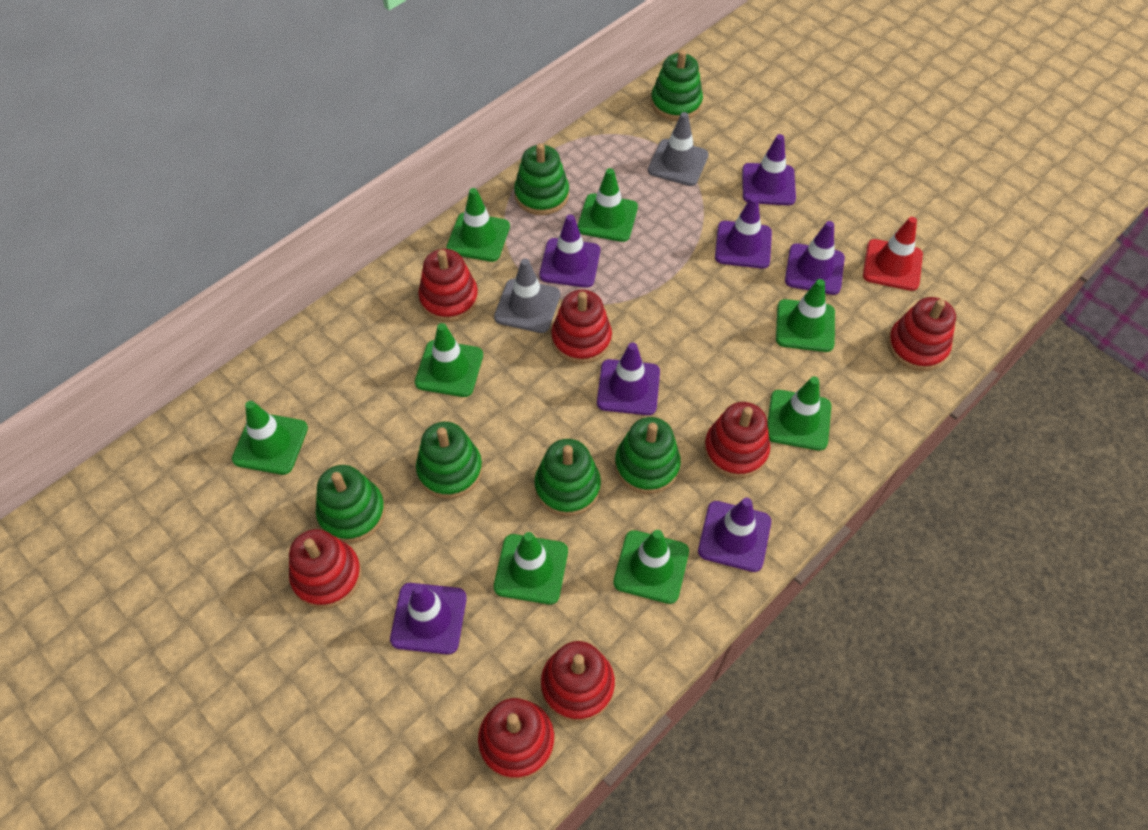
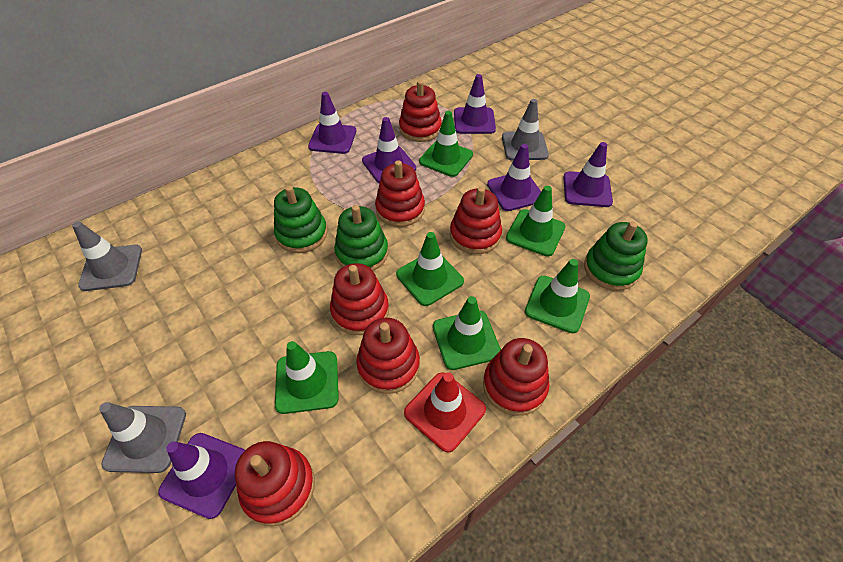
green stacking toy: 6 -> 3
green traffic cone: 8 -> 6
grey traffic cone: 2 -> 3
purple traffic cone: 7 -> 6

